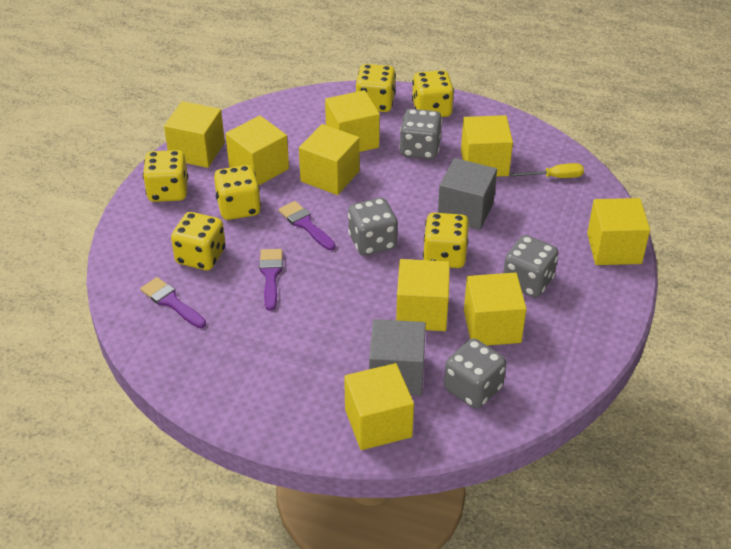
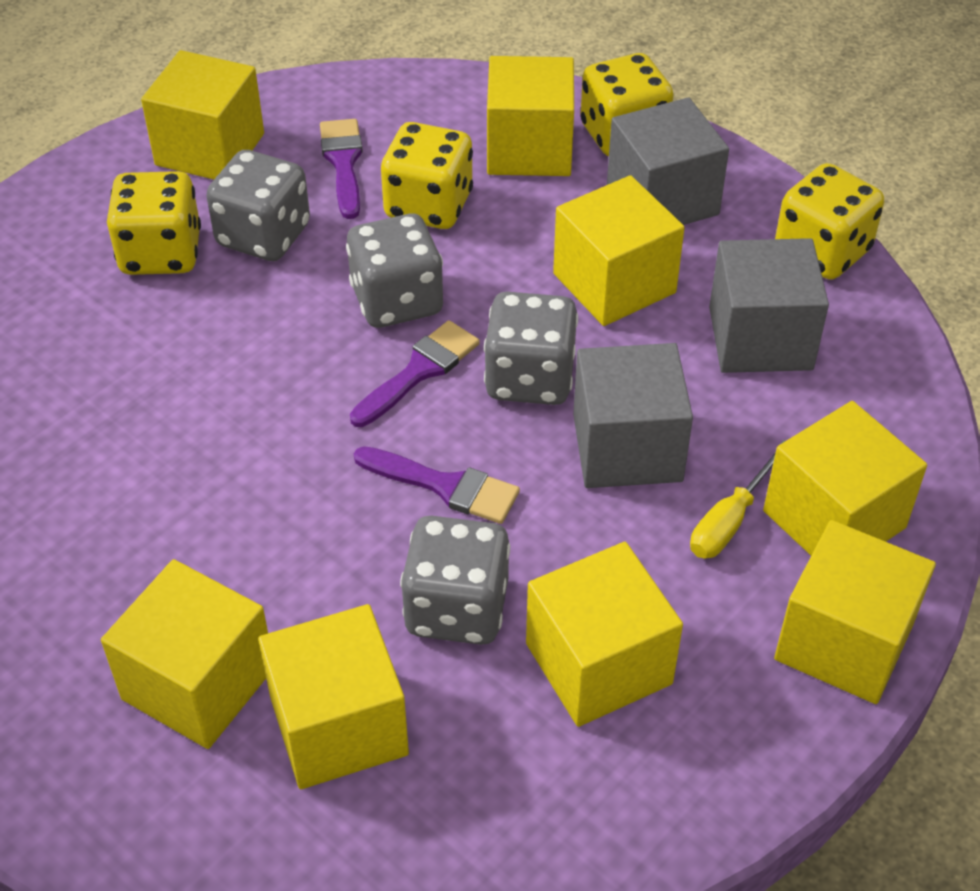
grey cube: 2 -> 3
yellow cube: 9 -> 8
yellow dice: 6 -> 4

